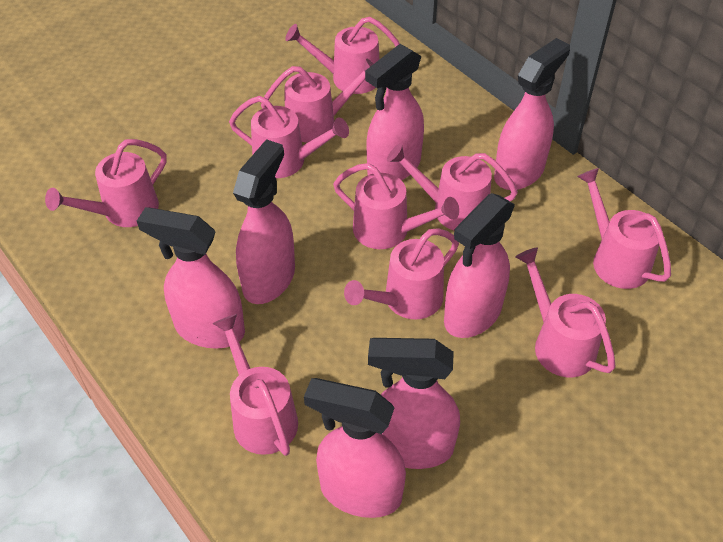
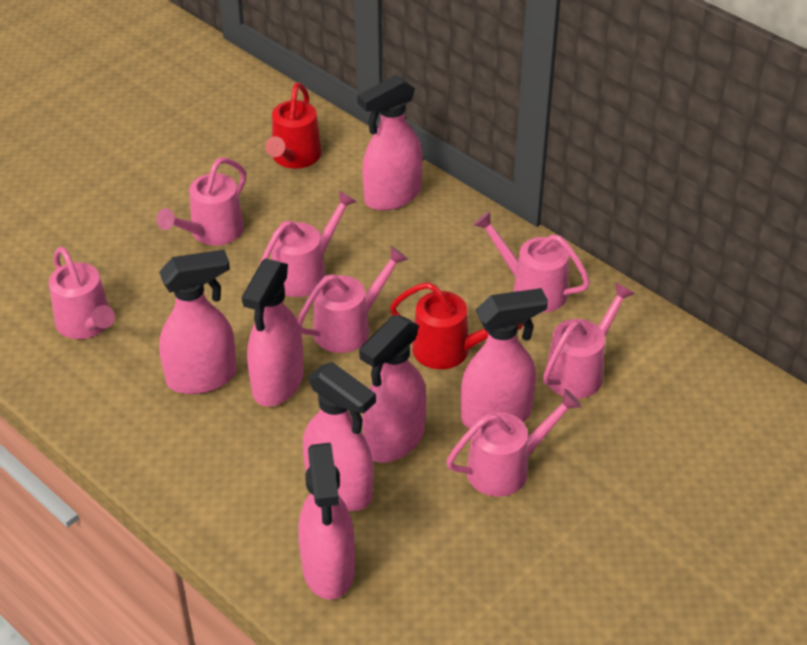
pink watering can: 10 -> 7
red watering can: 0 -> 2

